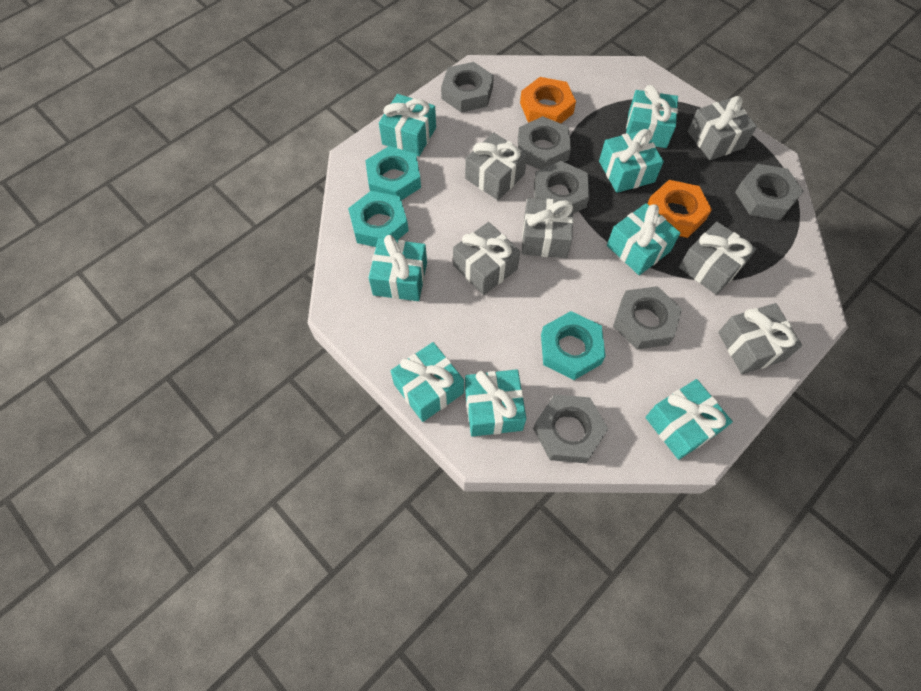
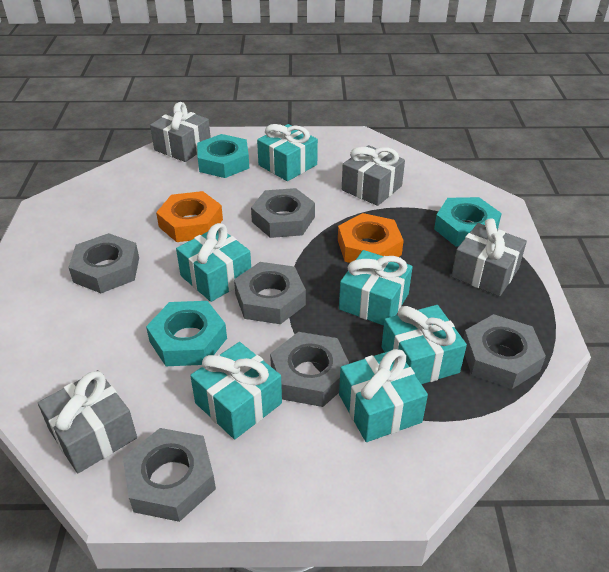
grey gift: 6 -> 4
turquoise gift: 8 -> 6

